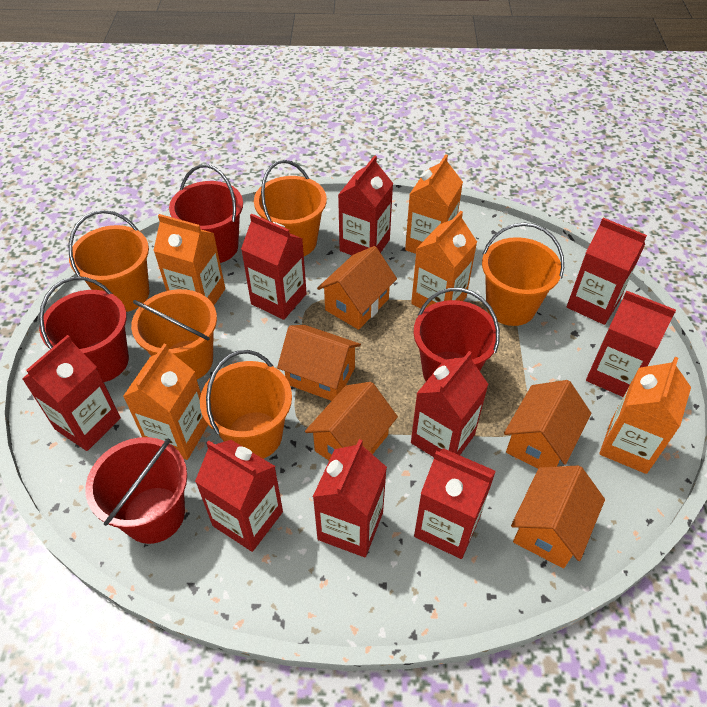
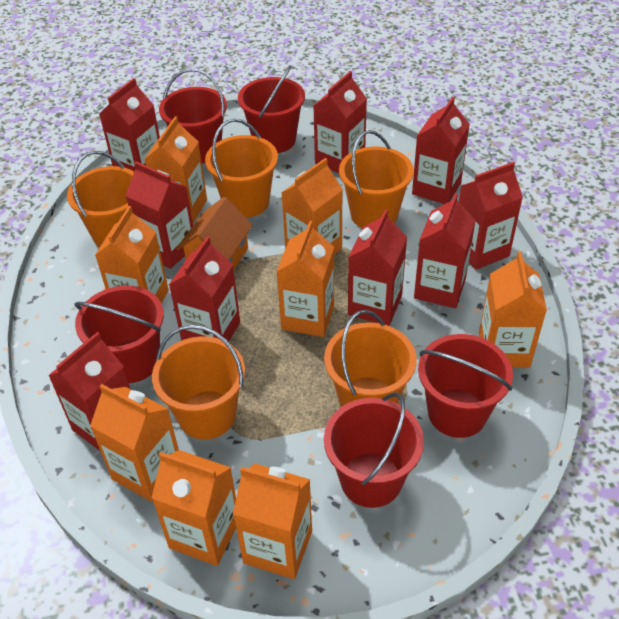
orange carton: 5 -> 8
orange house: 5 -> 1
red bucket: 4 -> 5

